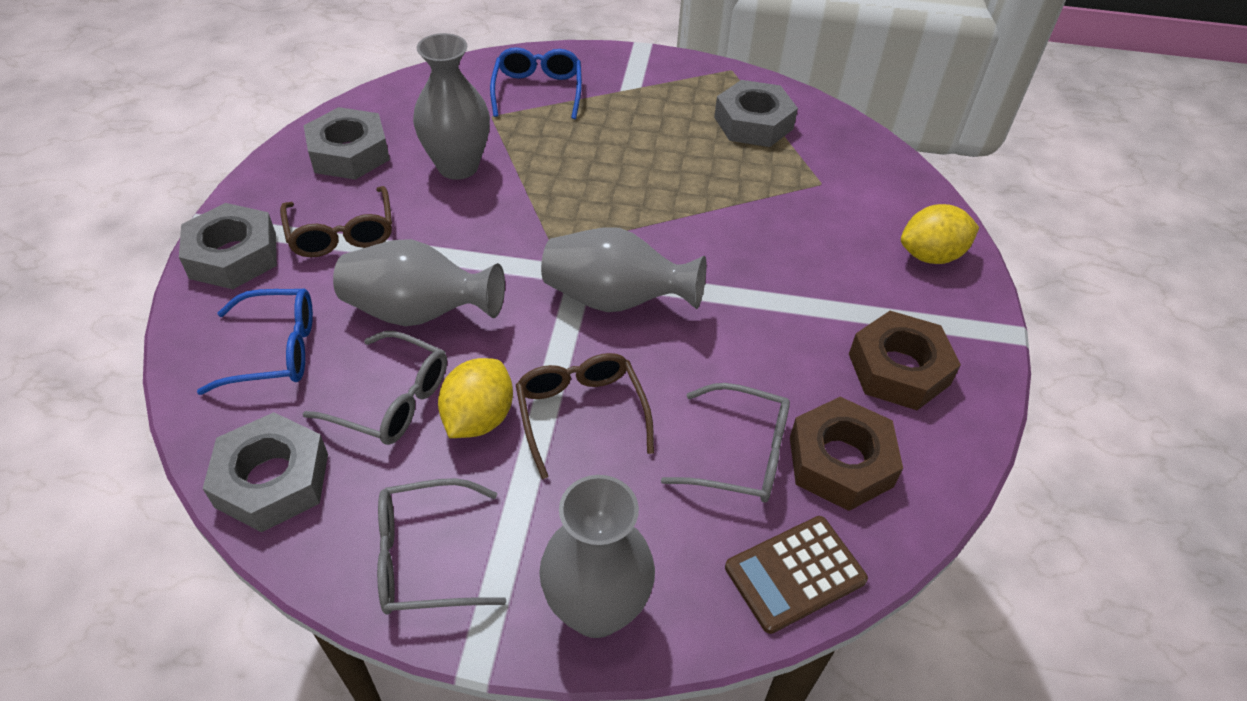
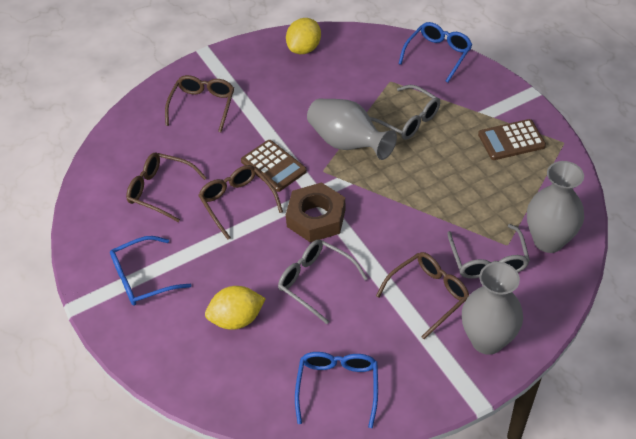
blue glasses: 2 -> 3
brown calculator: 1 -> 2
brown glasses: 2 -> 4
brown nut: 2 -> 1
grey nut: 4 -> 0
grey vase: 4 -> 3

